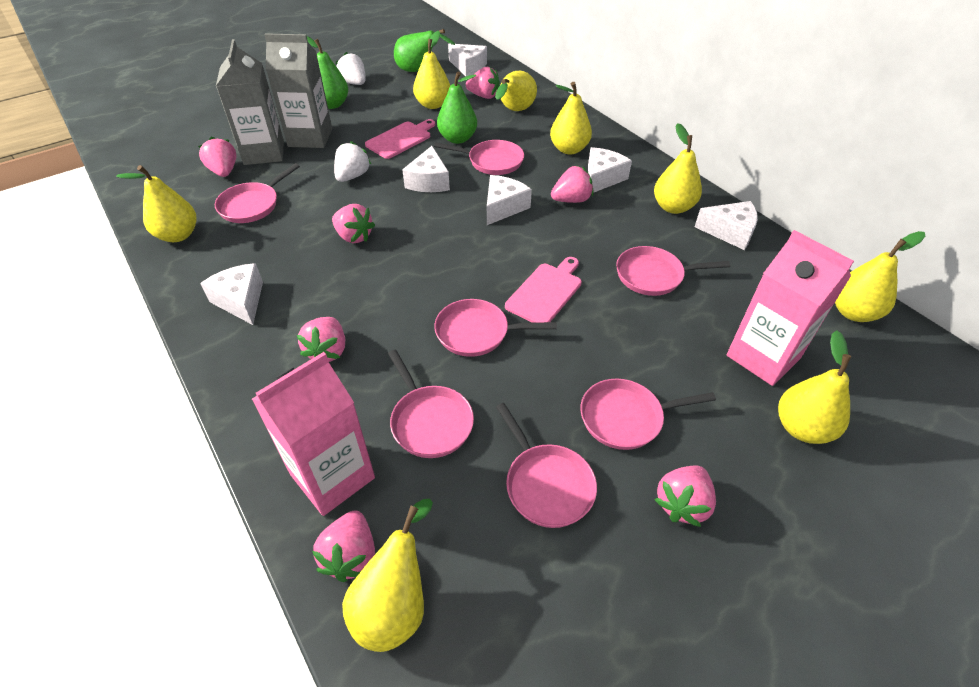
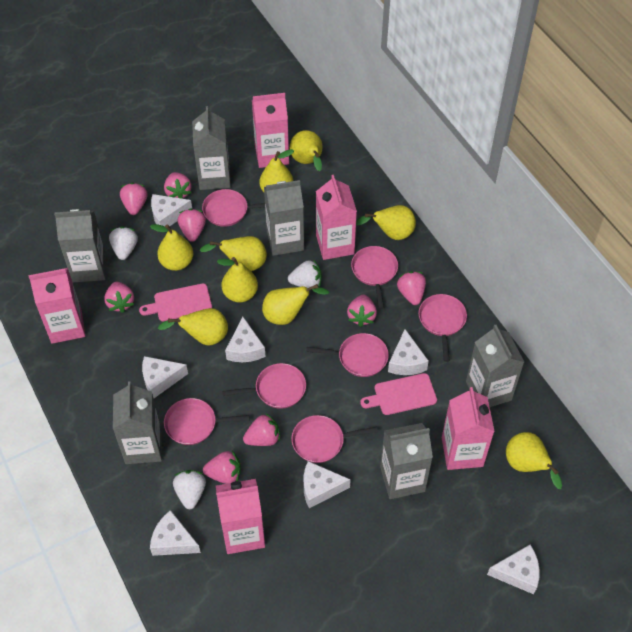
green pear: 3 -> 0
grey carton: 2 -> 6
pink carton: 2 -> 5
pink strawberry: 7 -> 8
white cheese: 6 -> 7
white strawberry: 2 -> 3
yellow pear: 8 -> 9

